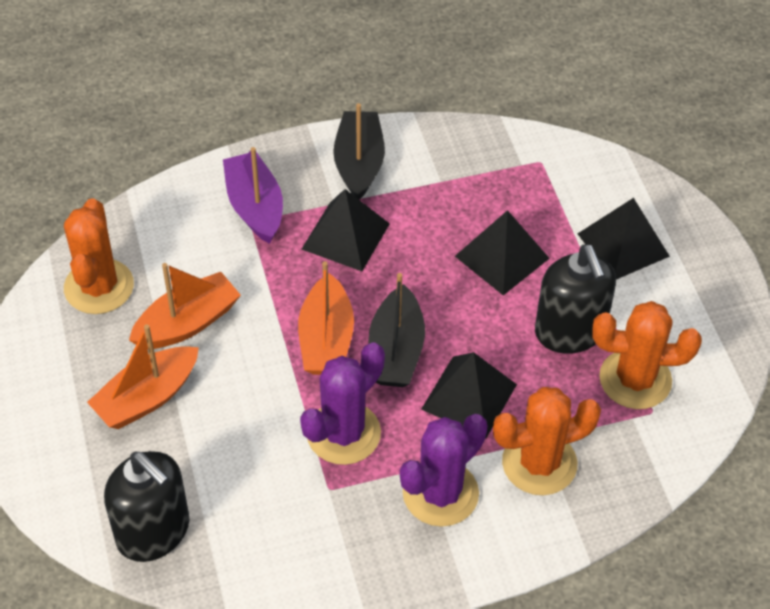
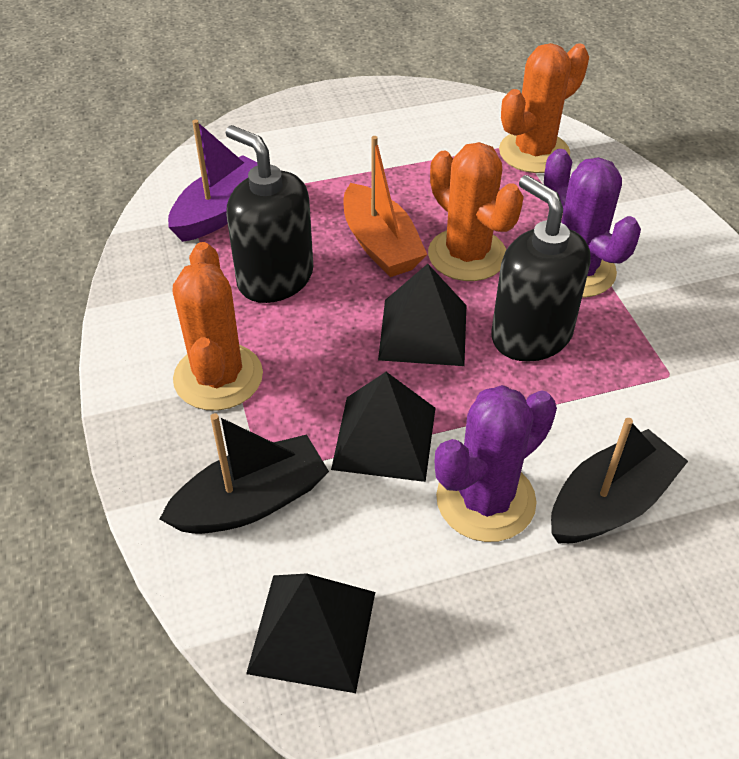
black pyramid: 4 -> 3
orange boat: 3 -> 1

